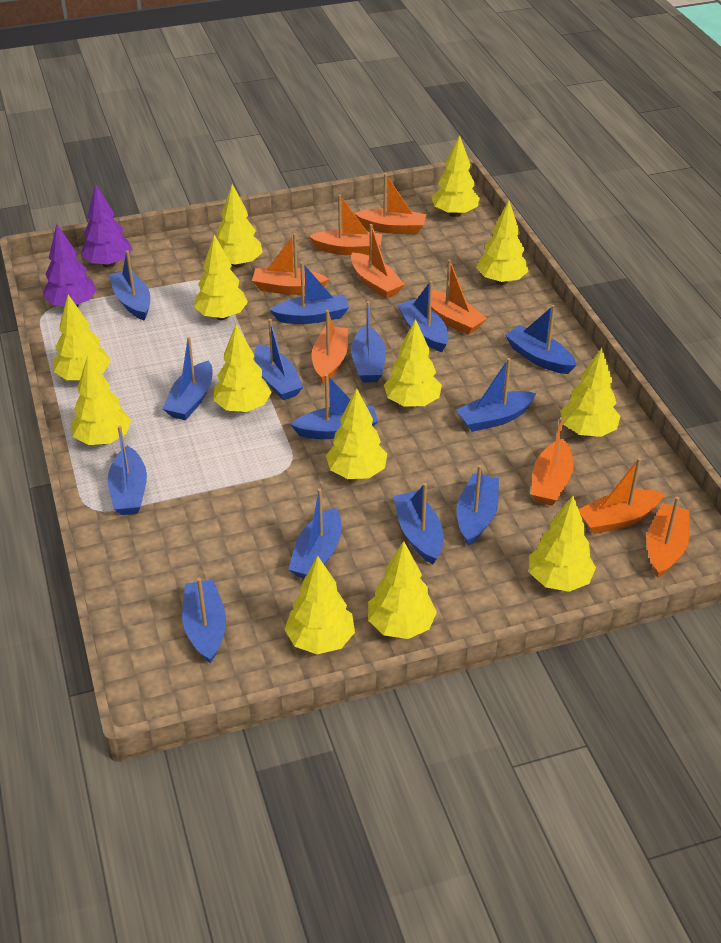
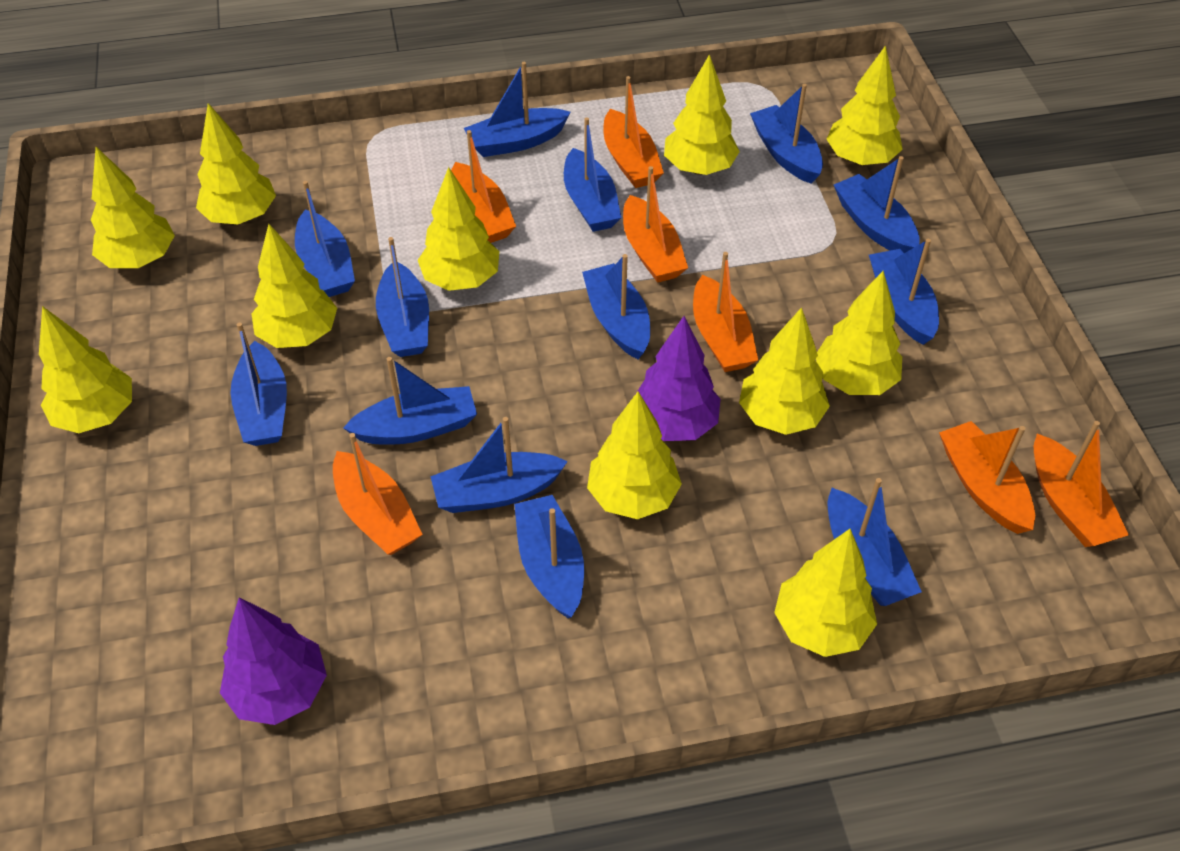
blue boat: 14 -> 13
orange boat: 9 -> 7
yellow tree: 13 -> 11

